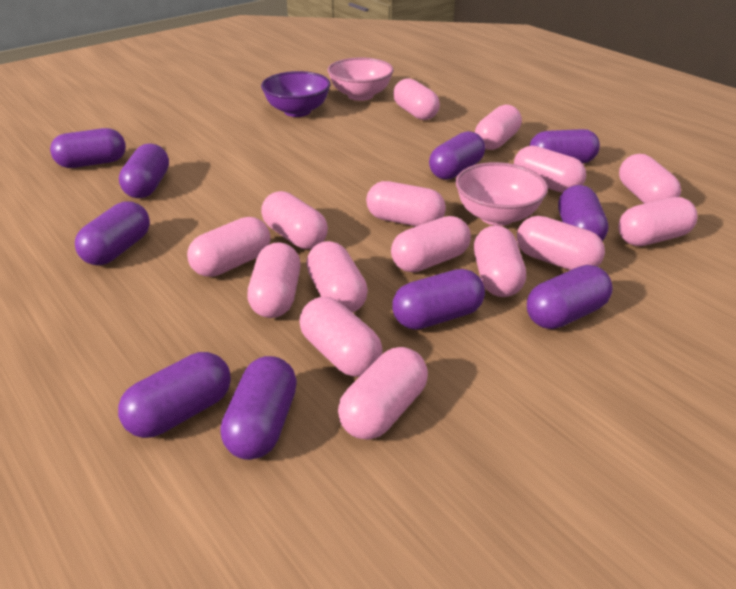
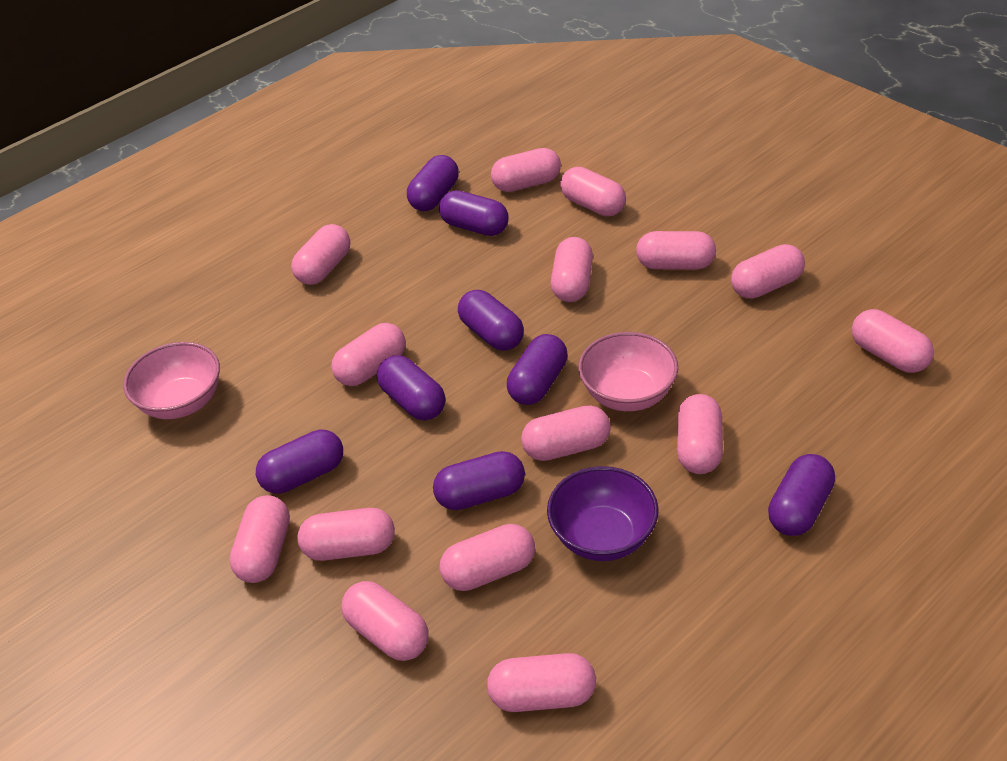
purple capsule: 10 -> 8

